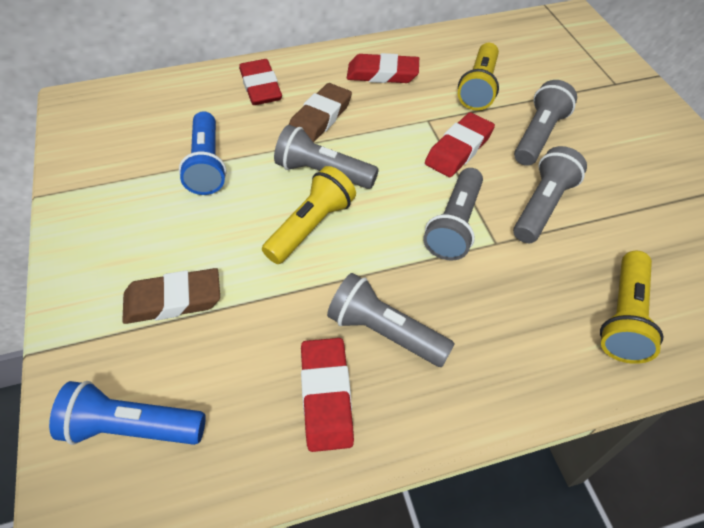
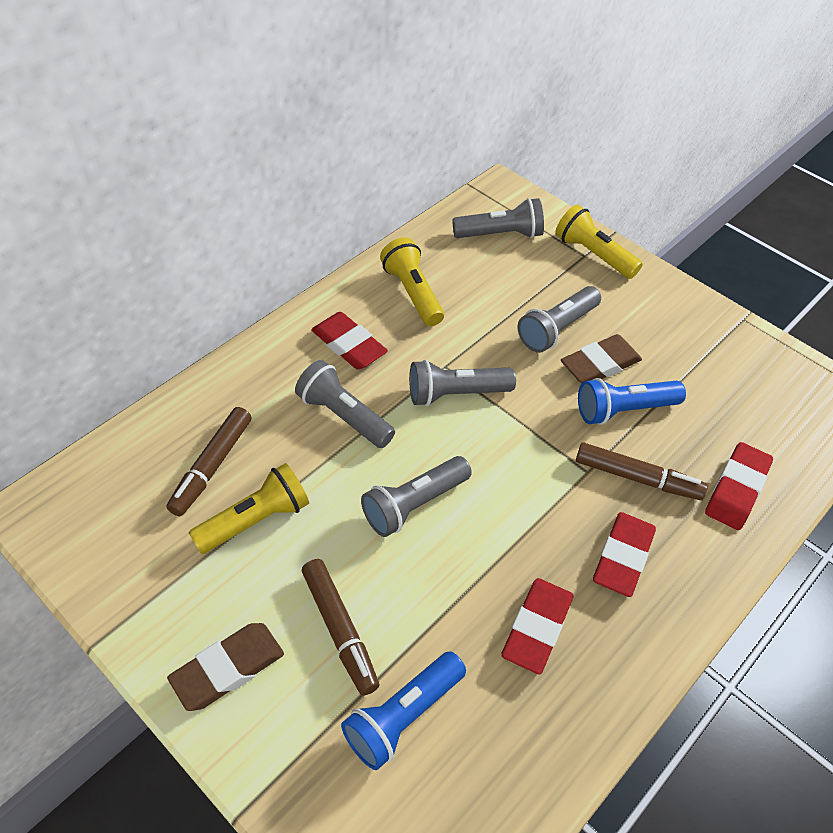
brown marker: 0 -> 3

